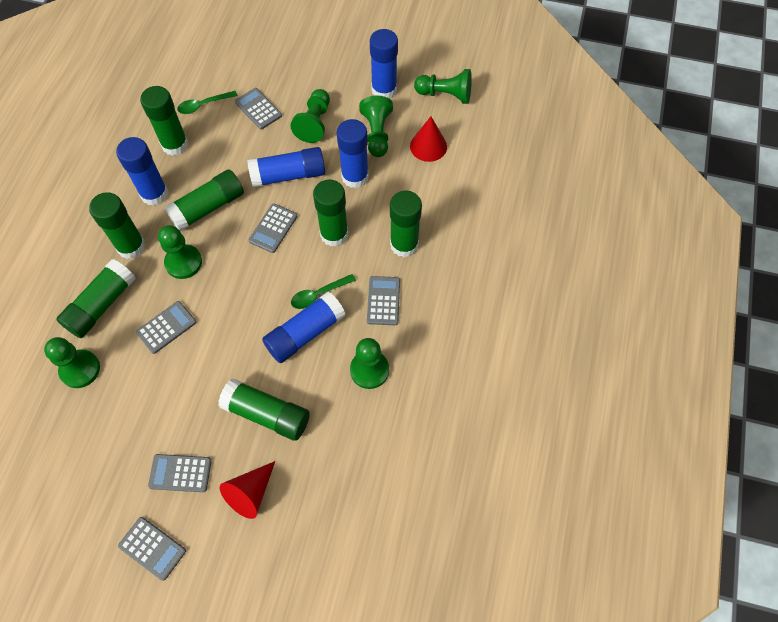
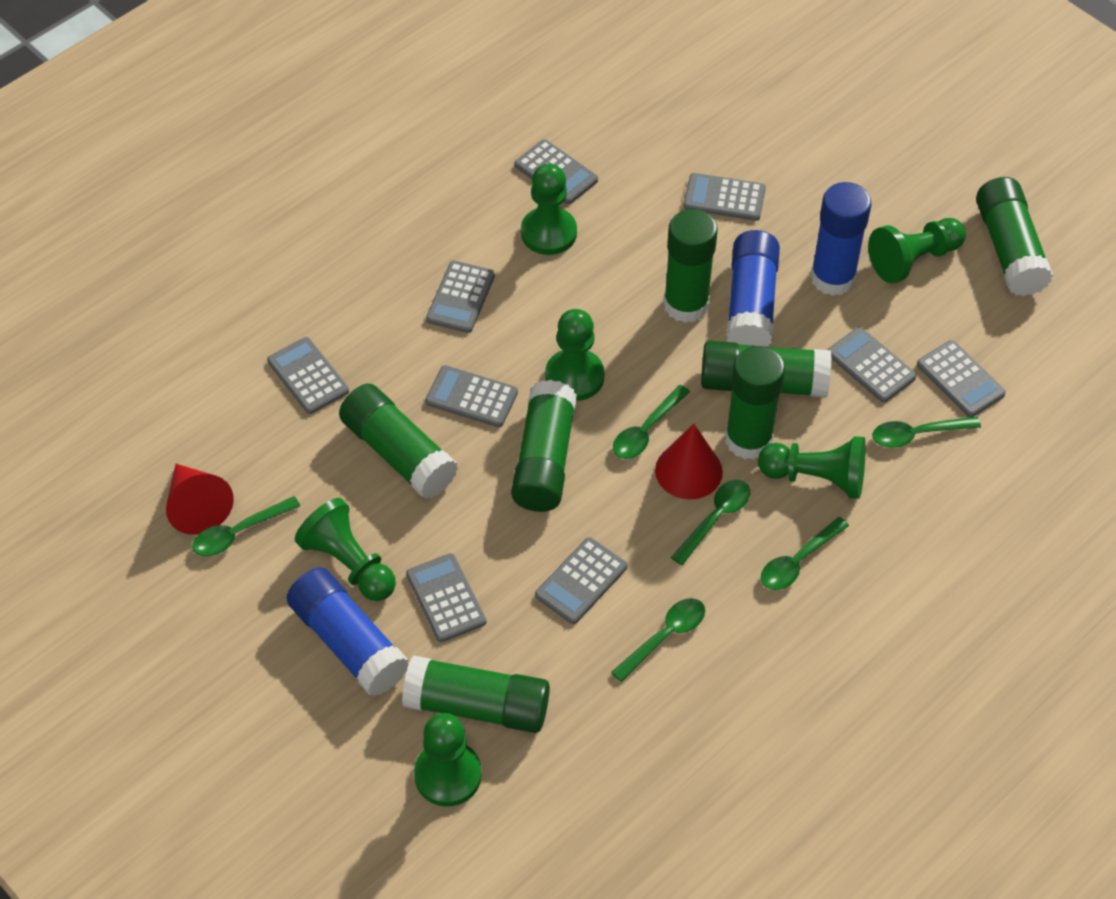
blue glue stick: 5 -> 3
green spoon: 2 -> 6
grey calculator: 6 -> 9

